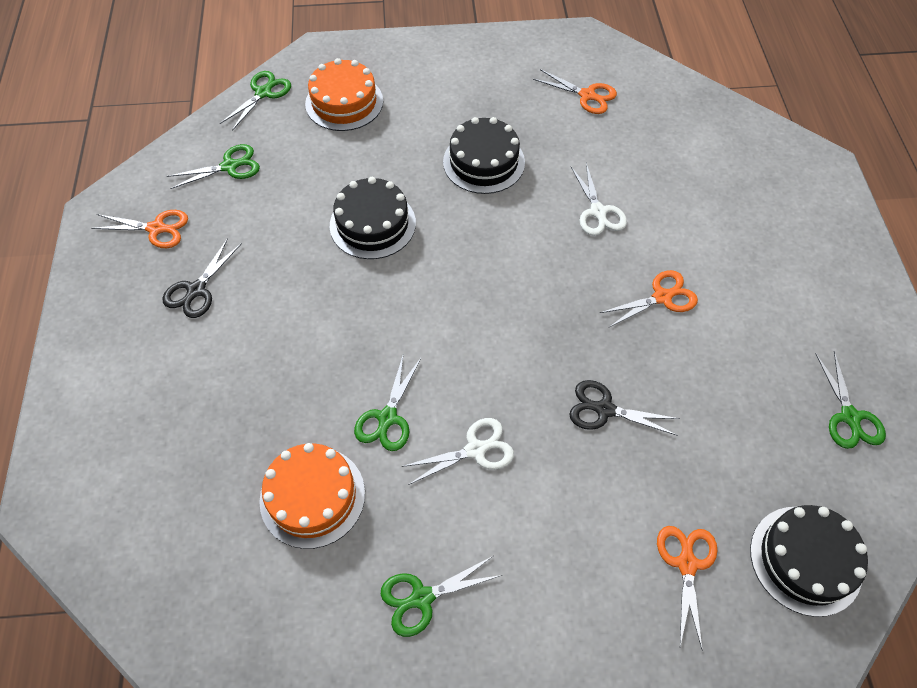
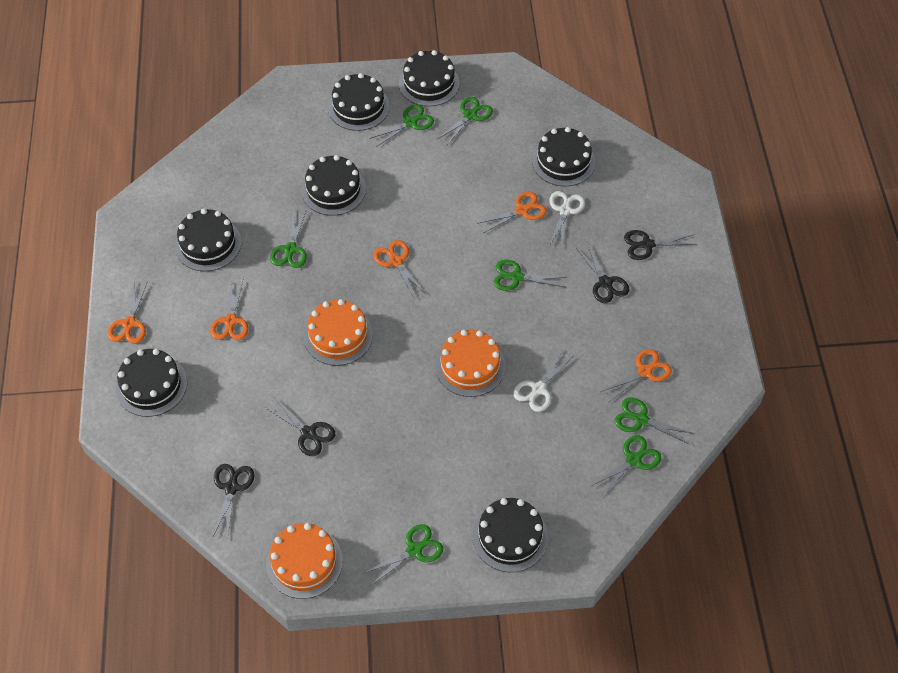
black cake: 3 -> 7
black scissors: 2 -> 4
green scissors: 5 -> 7
orange cake: 2 -> 3
orange scissors: 4 -> 5

